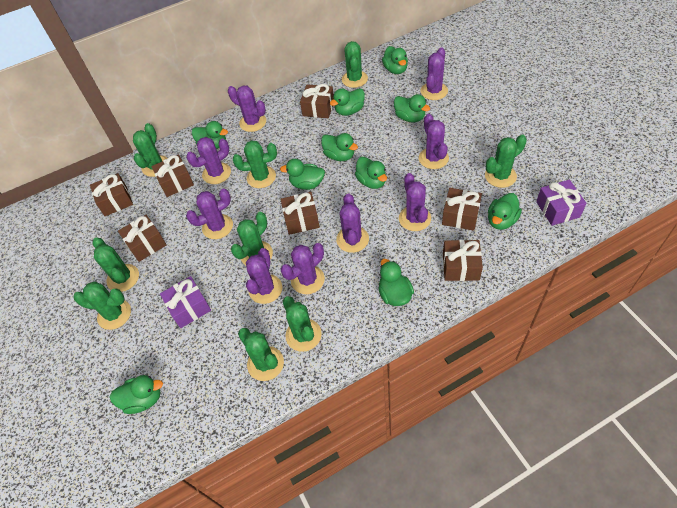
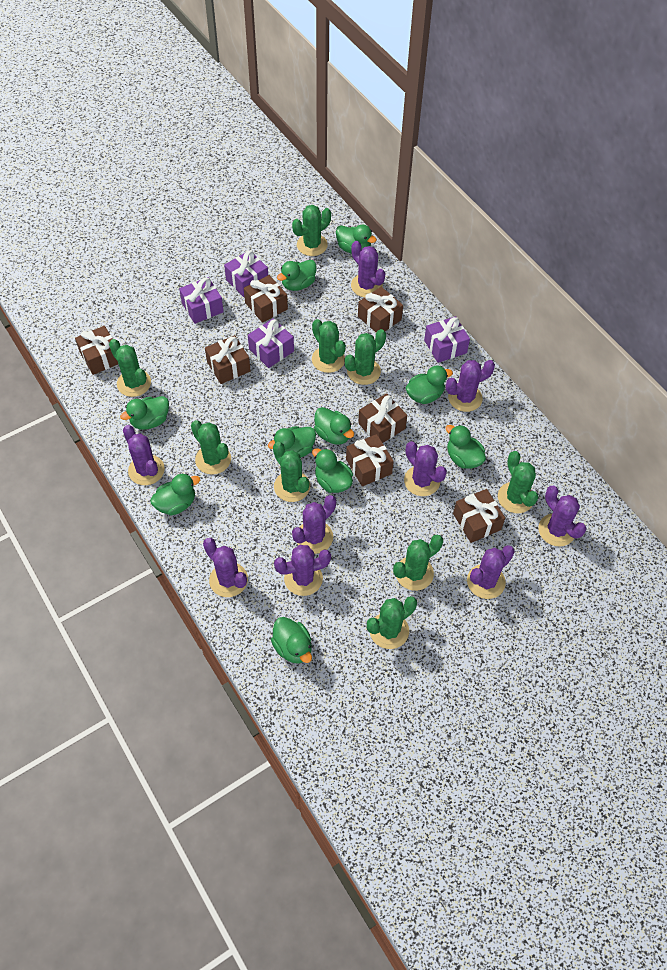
purple gift: 2 -> 4

